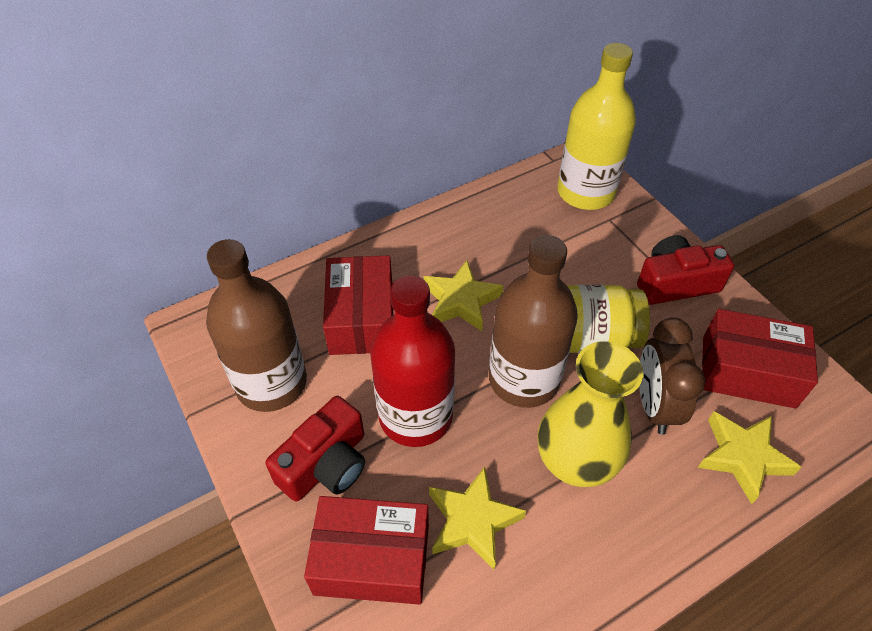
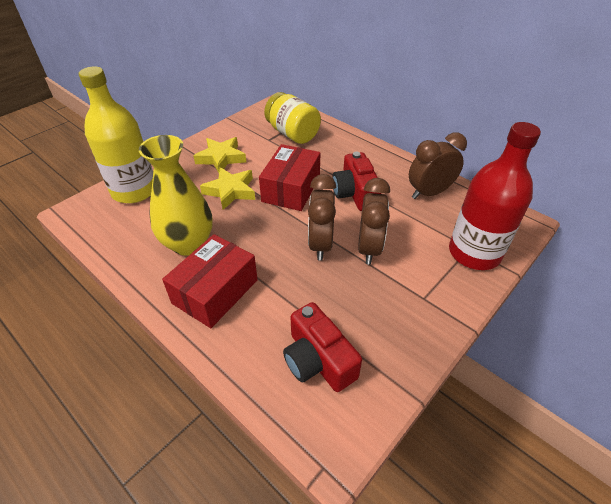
brown bottle: 2 -> 0
brown clock: 1 -> 3
red box: 3 -> 2
yellow star: 3 -> 2

